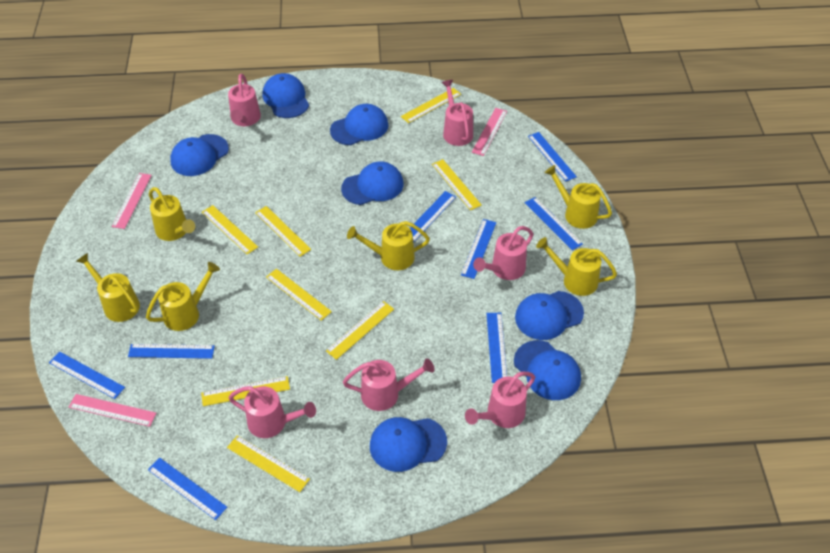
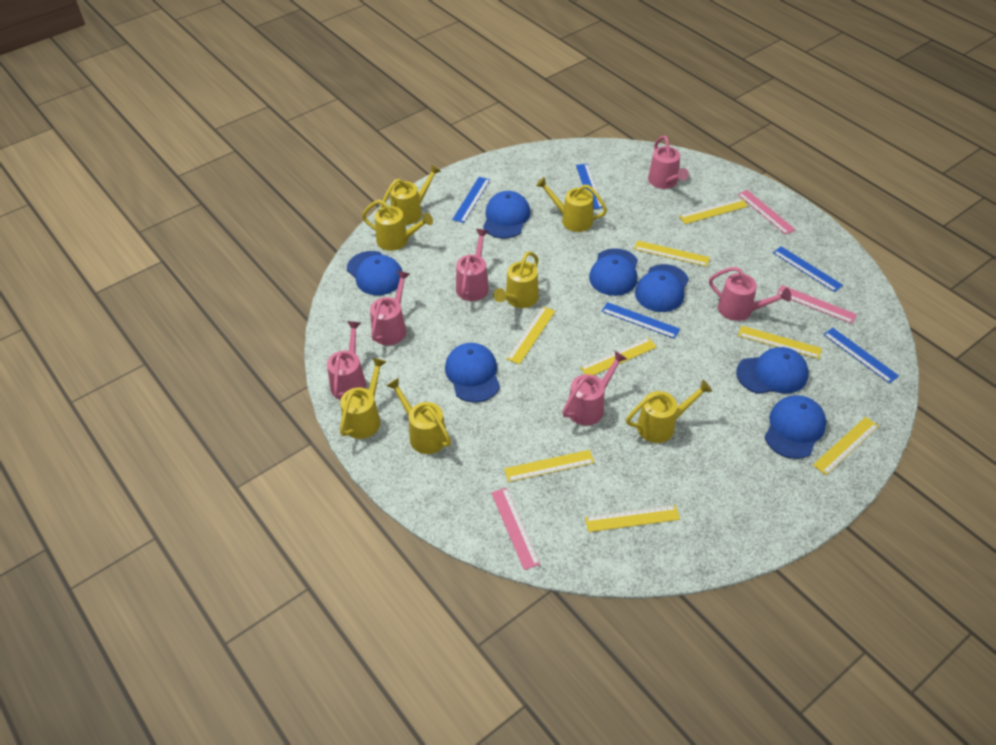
blue ruler: 8 -> 5
yellow watering can: 6 -> 7

